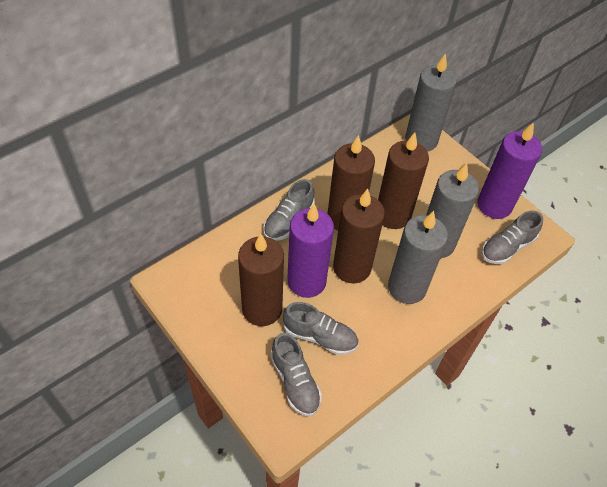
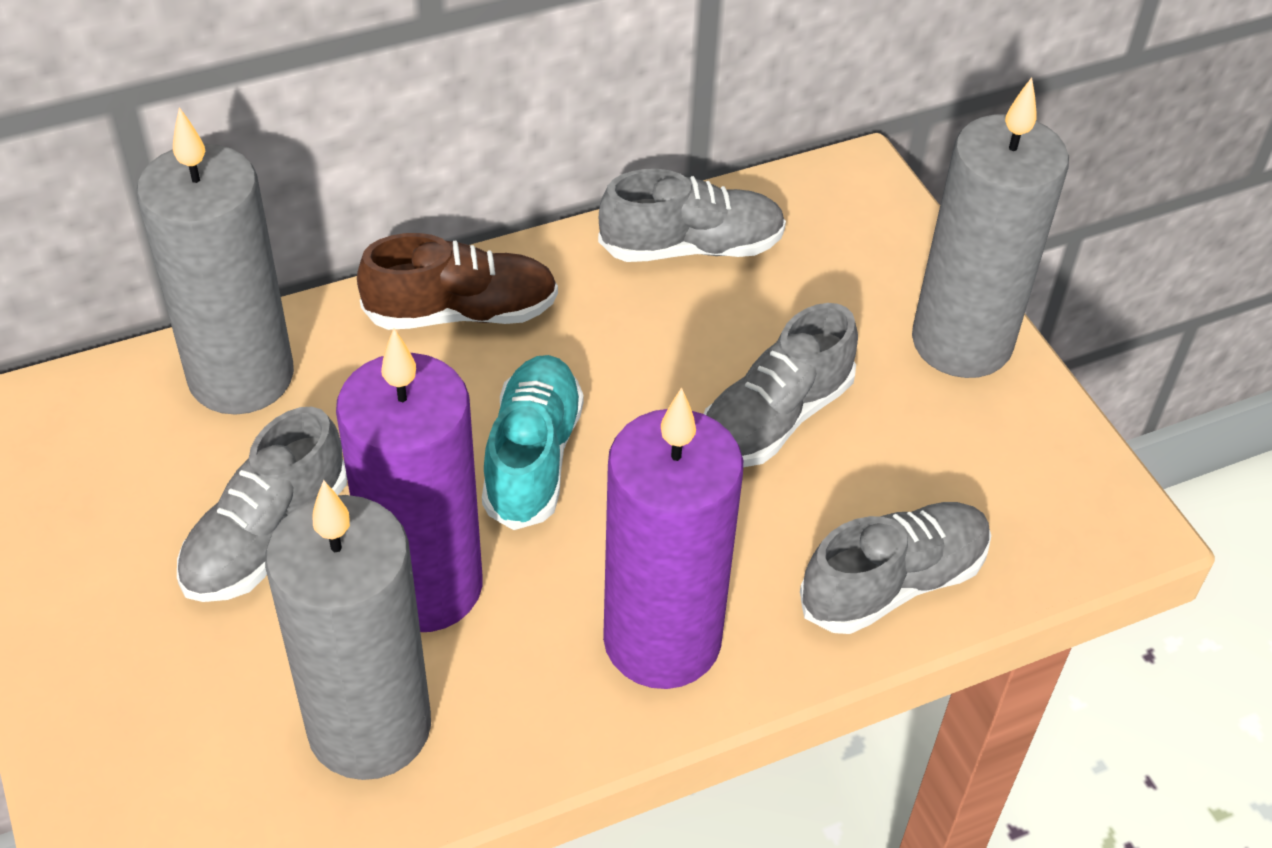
brown candle: 4 -> 0
brown shoe: 0 -> 1
turquoise shoe: 0 -> 1

